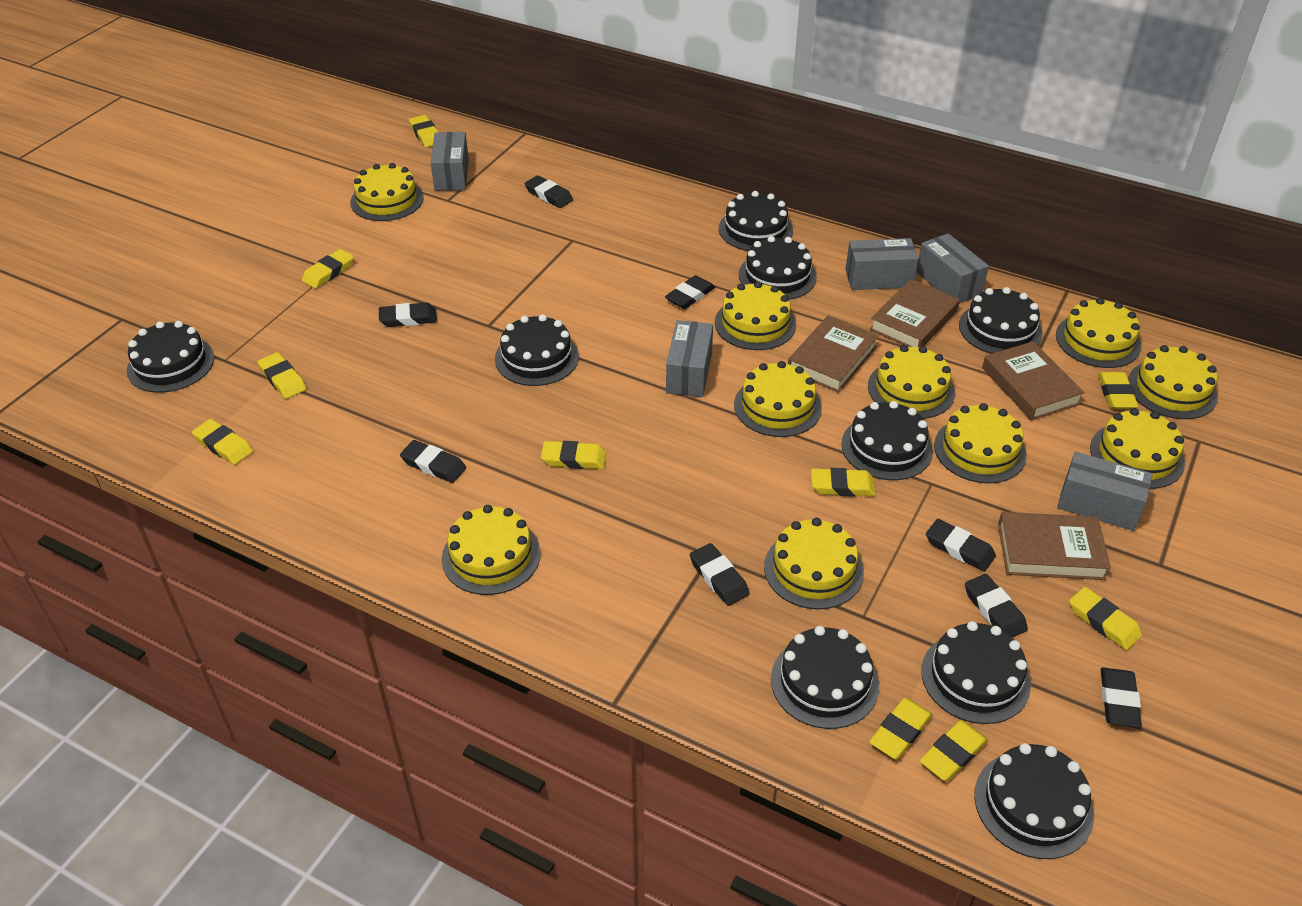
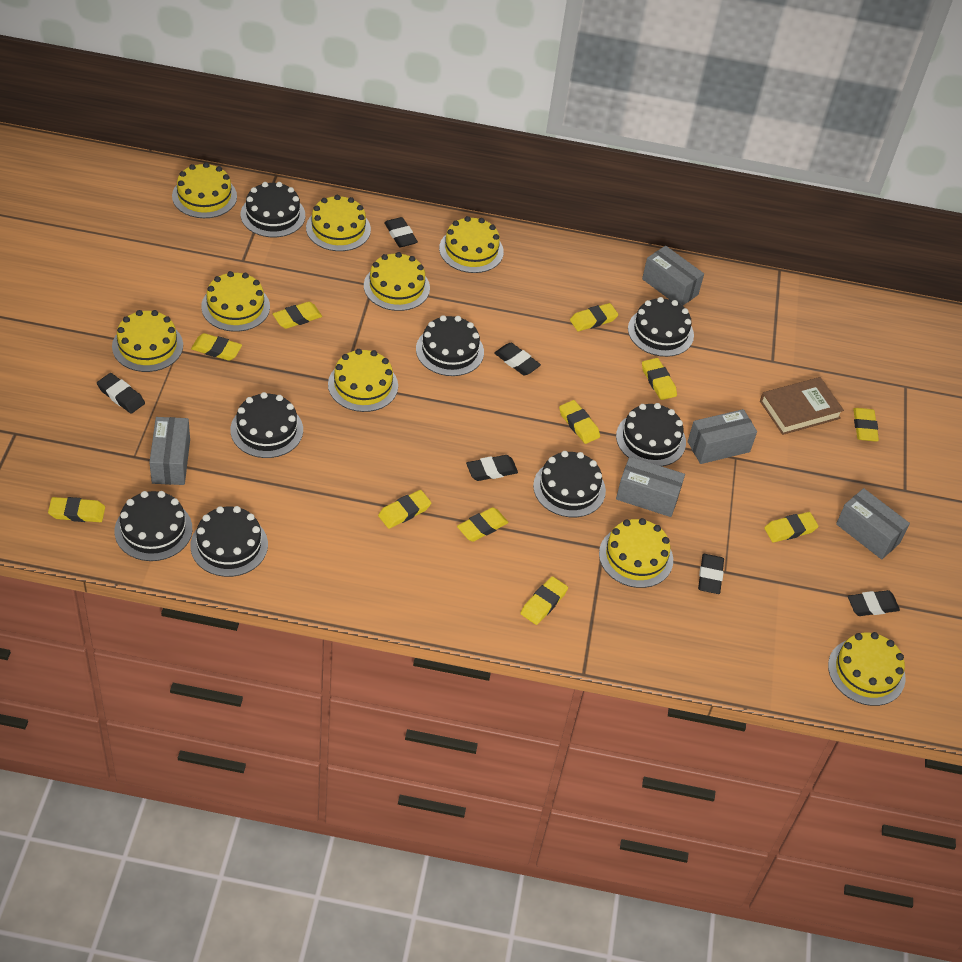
black cake: 9 -> 8
black eraser: 8 -> 6
brown book: 4 -> 1
yellow cake: 10 -> 9
yellow eraser: 10 -> 11

